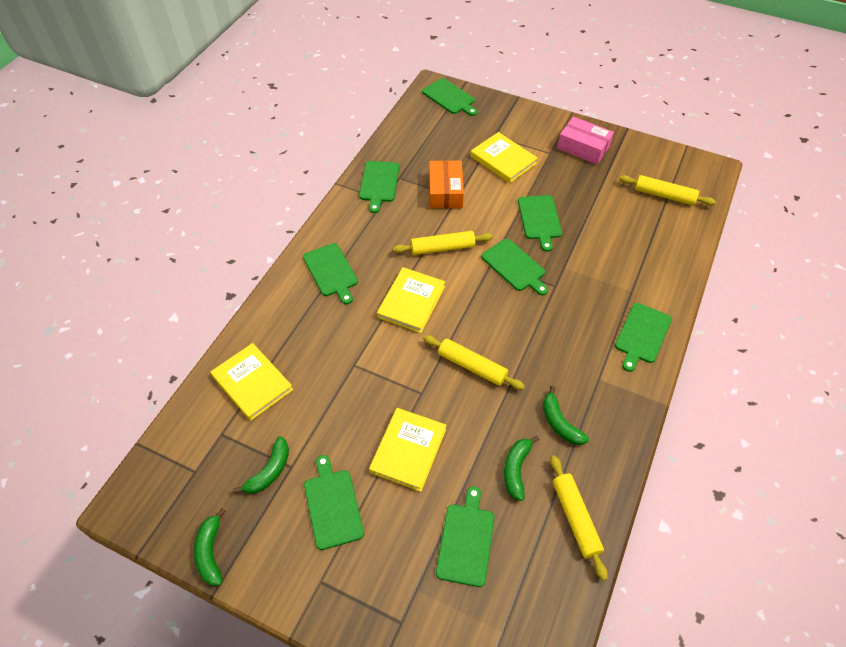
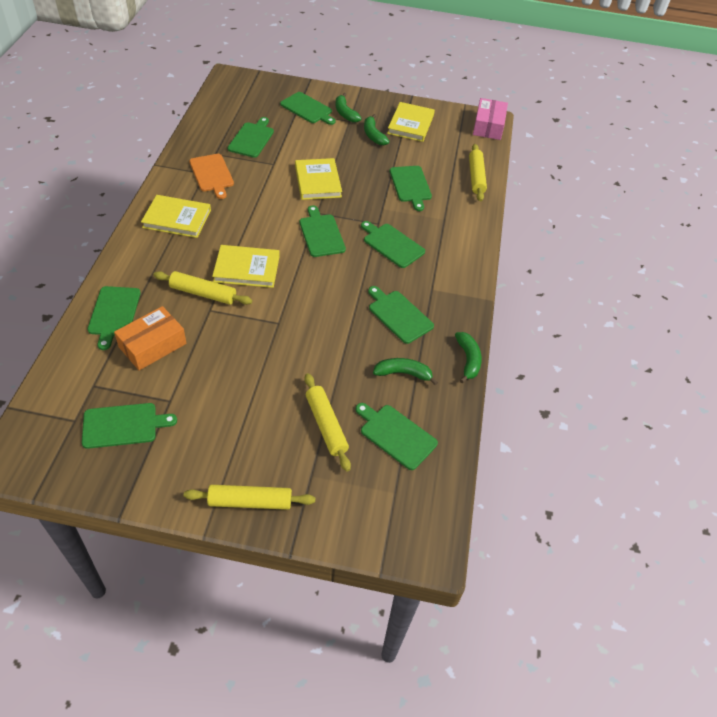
green cutting board: 8 -> 9
orange cutting board: 0 -> 1

